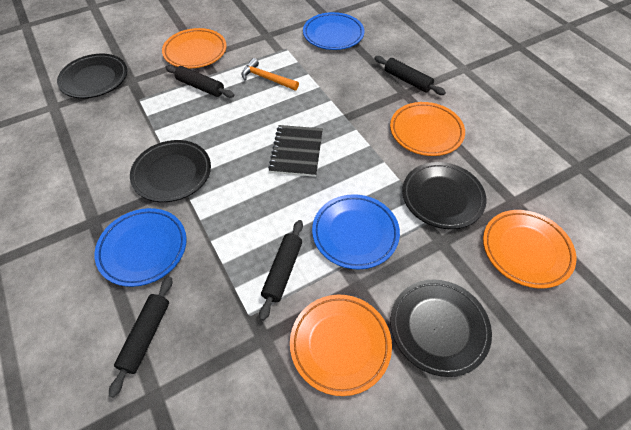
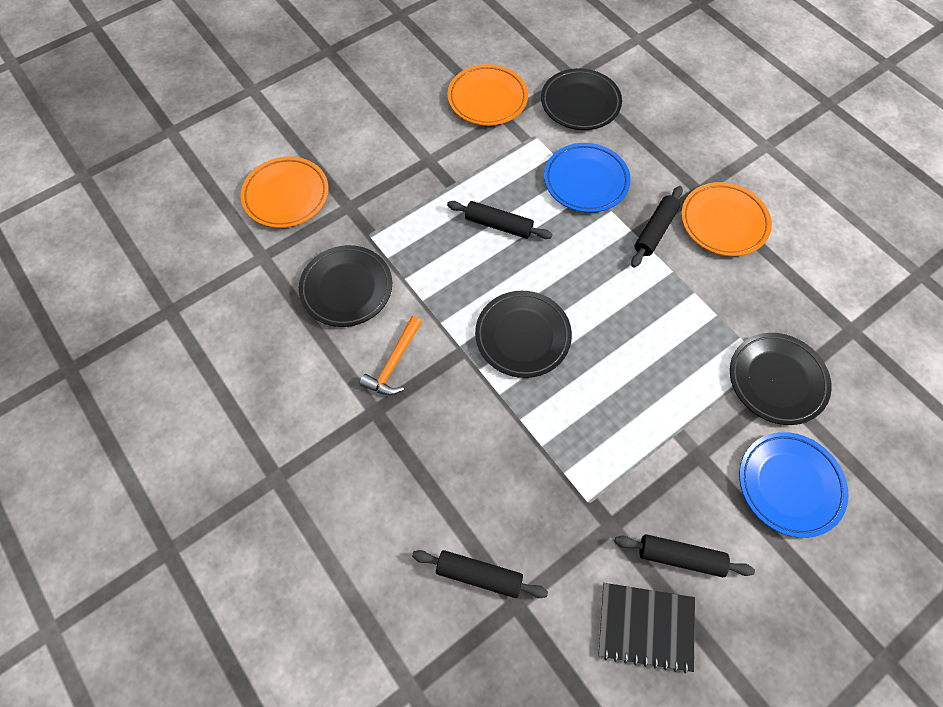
blue plate: 3 -> 2
orange plate: 4 -> 3

